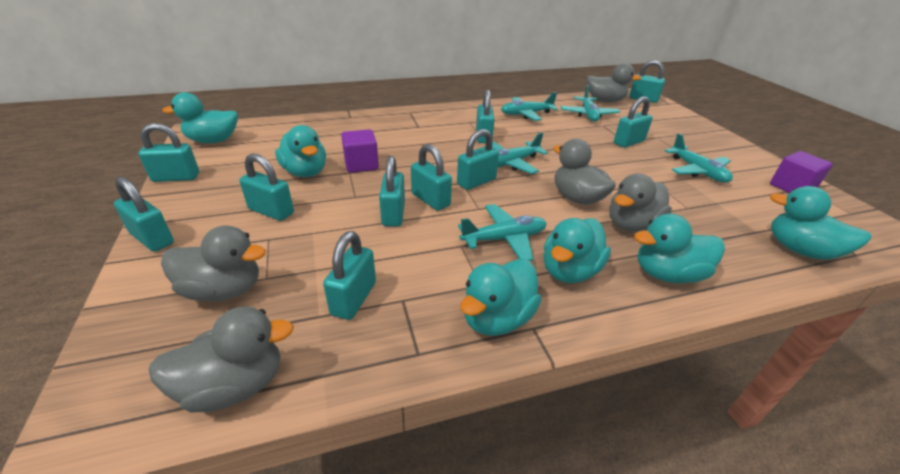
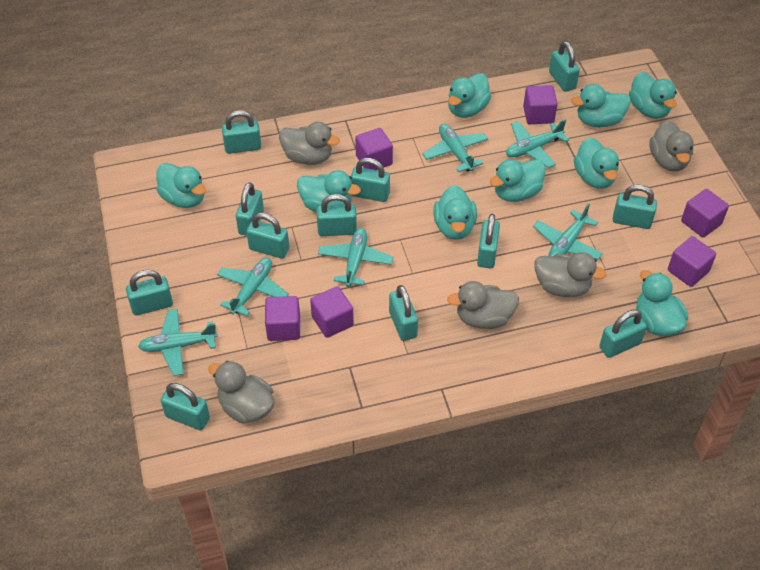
purple cube: 2 -> 6
turquoise duck: 6 -> 9
turquoise padlock: 10 -> 12
turquoise plane: 5 -> 6

